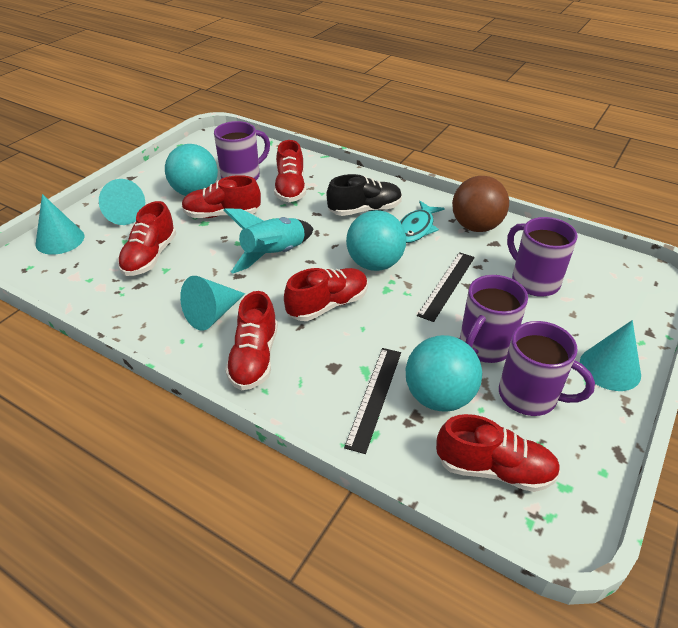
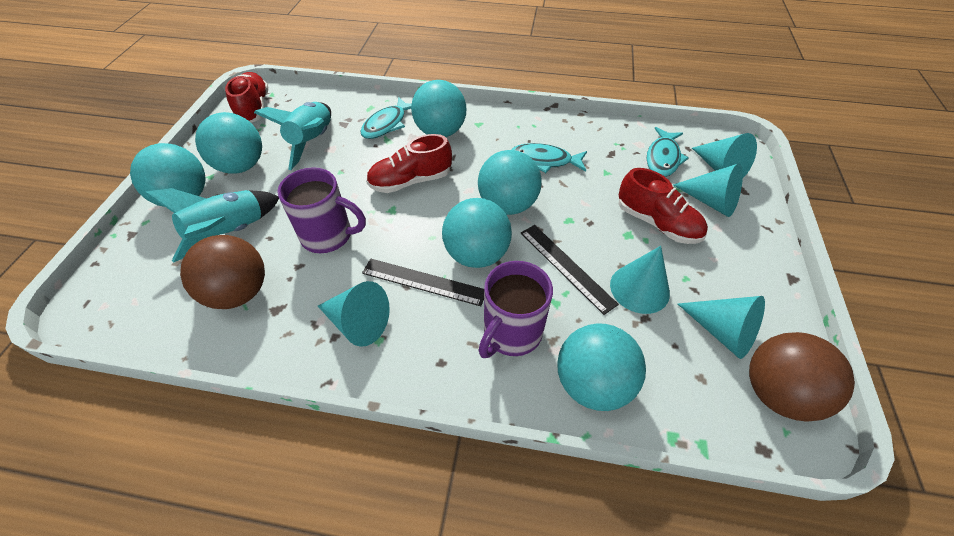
black shoe: 1 -> 0
brown ball: 1 -> 2
purple mug: 4 -> 2
red shoe: 6 -> 3
turquoise ball: 3 -> 6
turquoise cone: 4 -> 5
turquoise fish: 1 -> 3
turquoise rocket: 1 -> 2

